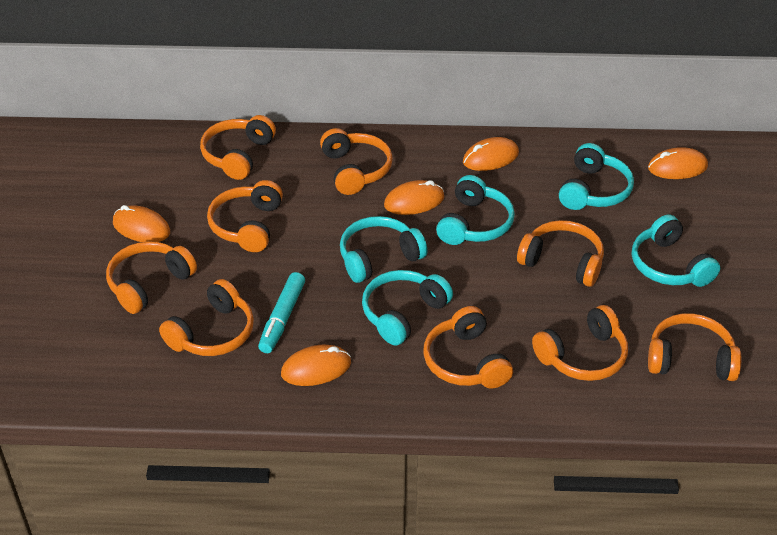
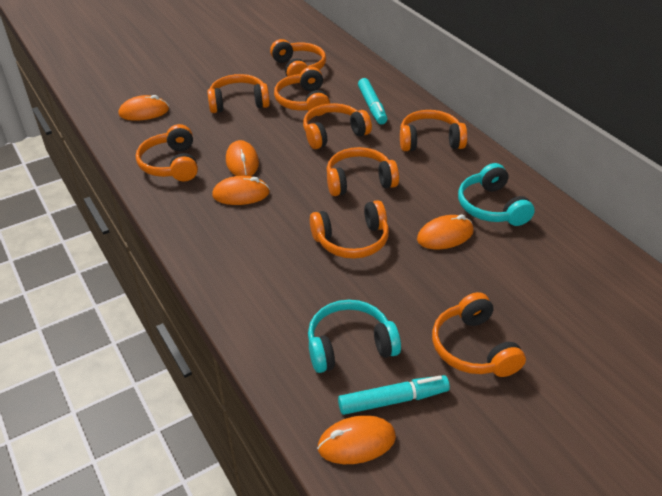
turquoise headphones: 5 -> 2
turquoise marker: 1 -> 2

